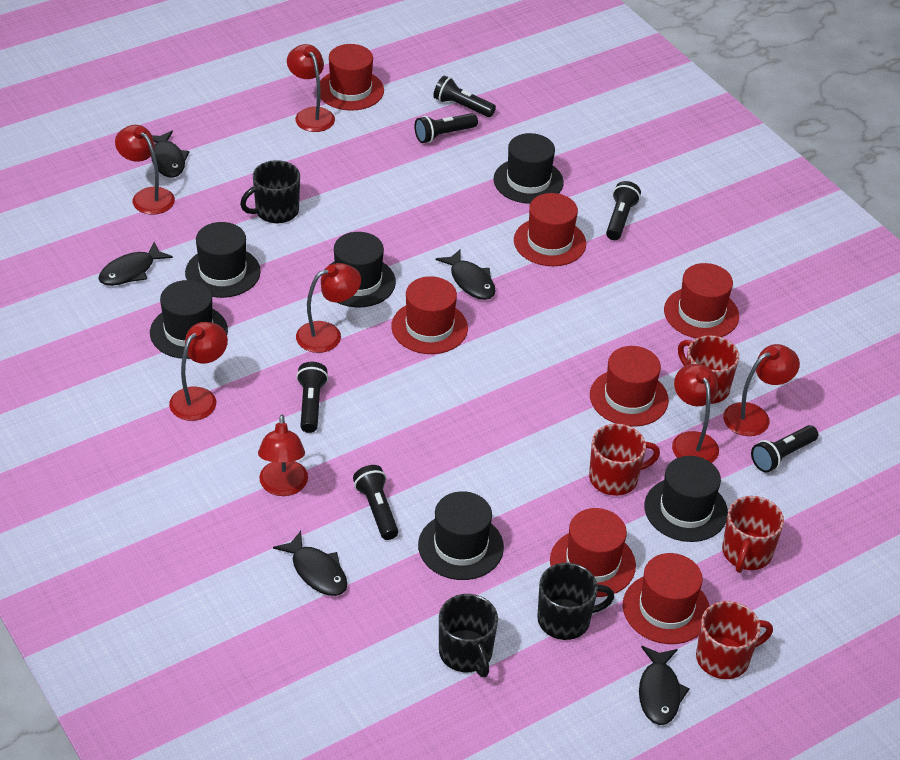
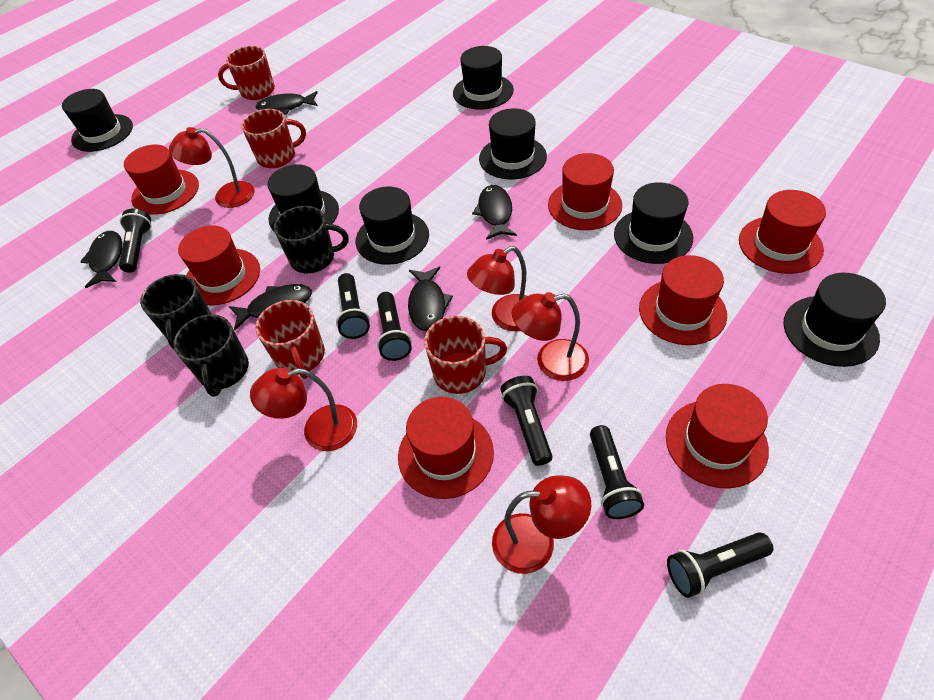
black hat: 6 -> 7
red lamp: 7 -> 5

